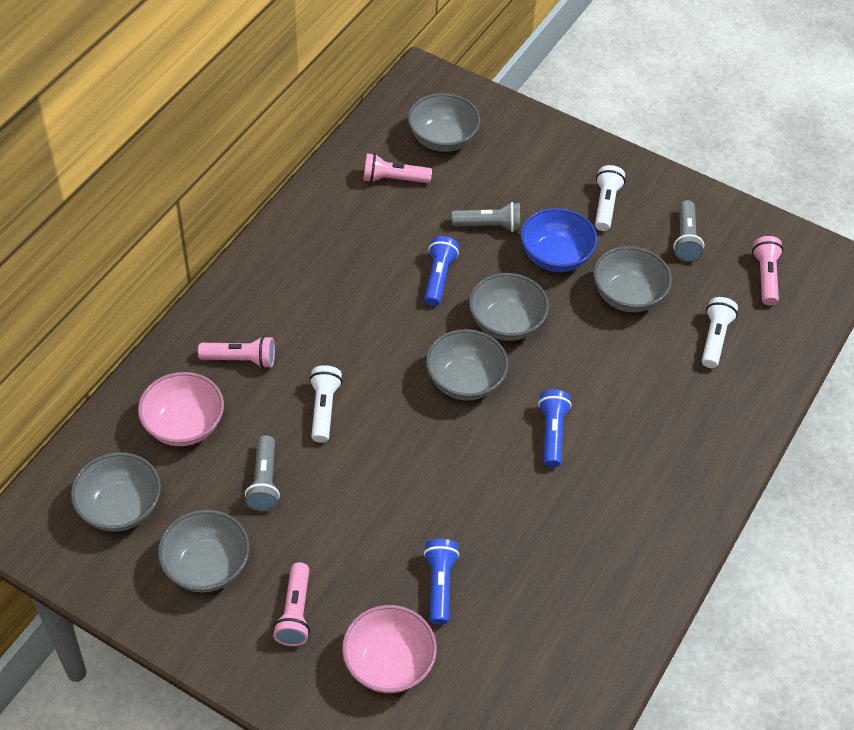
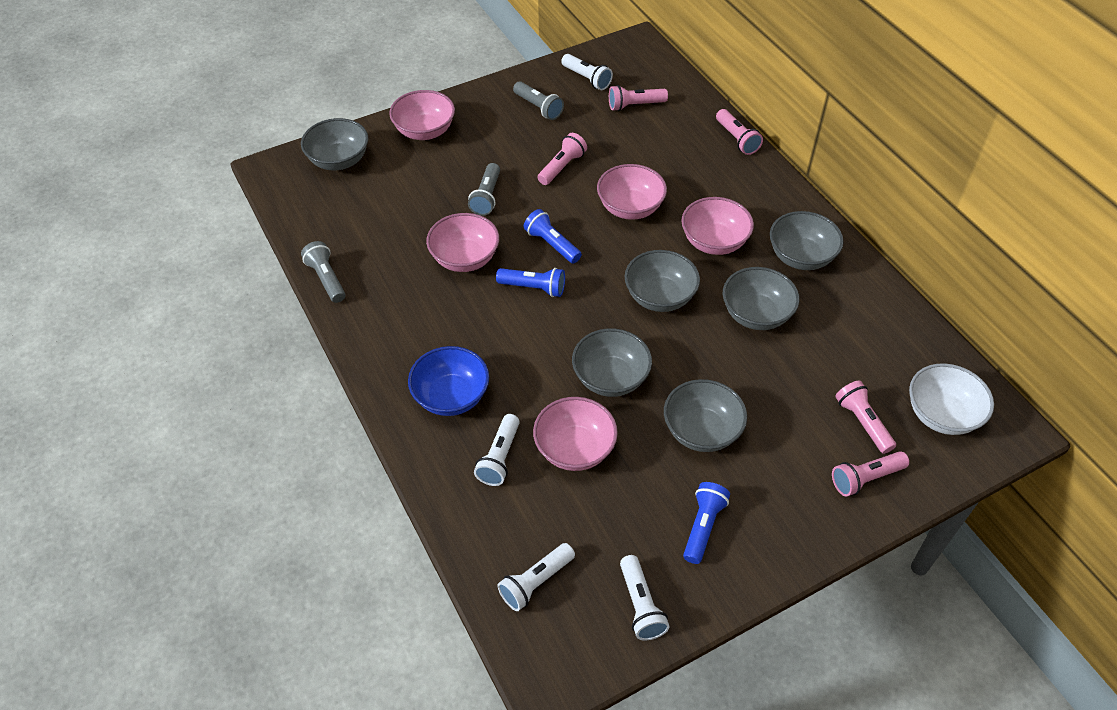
pink bowl: 2 -> 5
pink flashlight: 4 -> 5
white bowl: 0 -> 1
white flashlight: 3 -> 4

